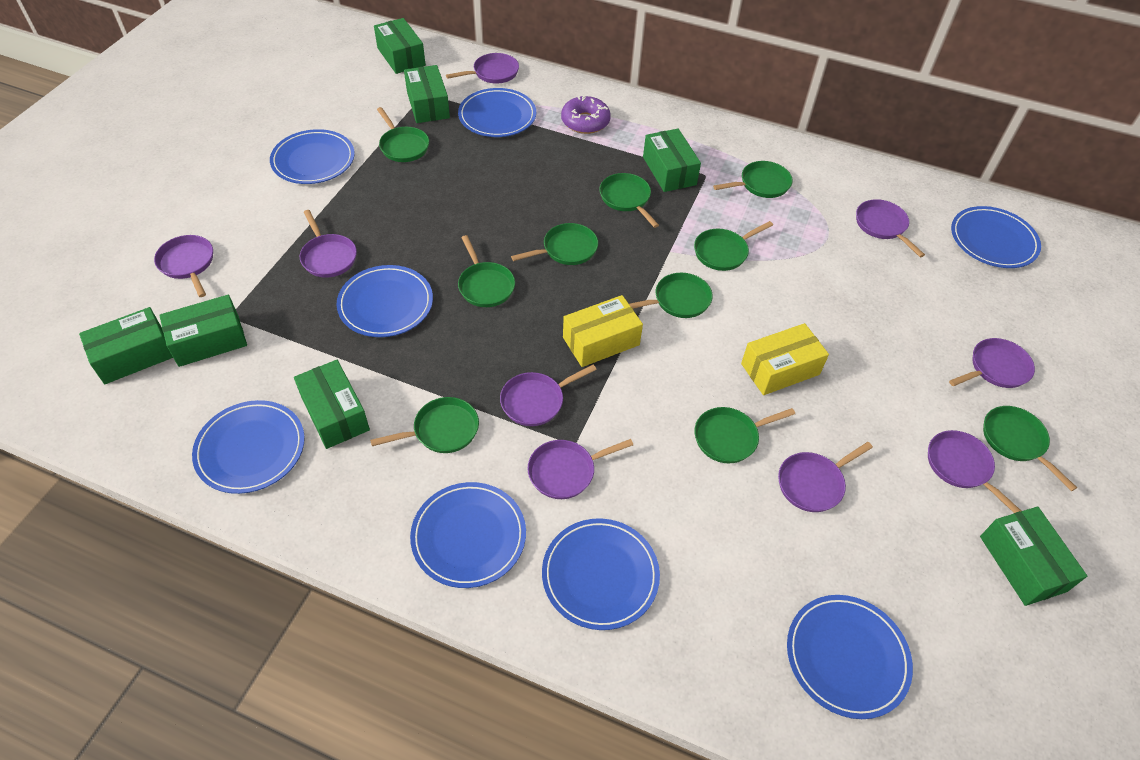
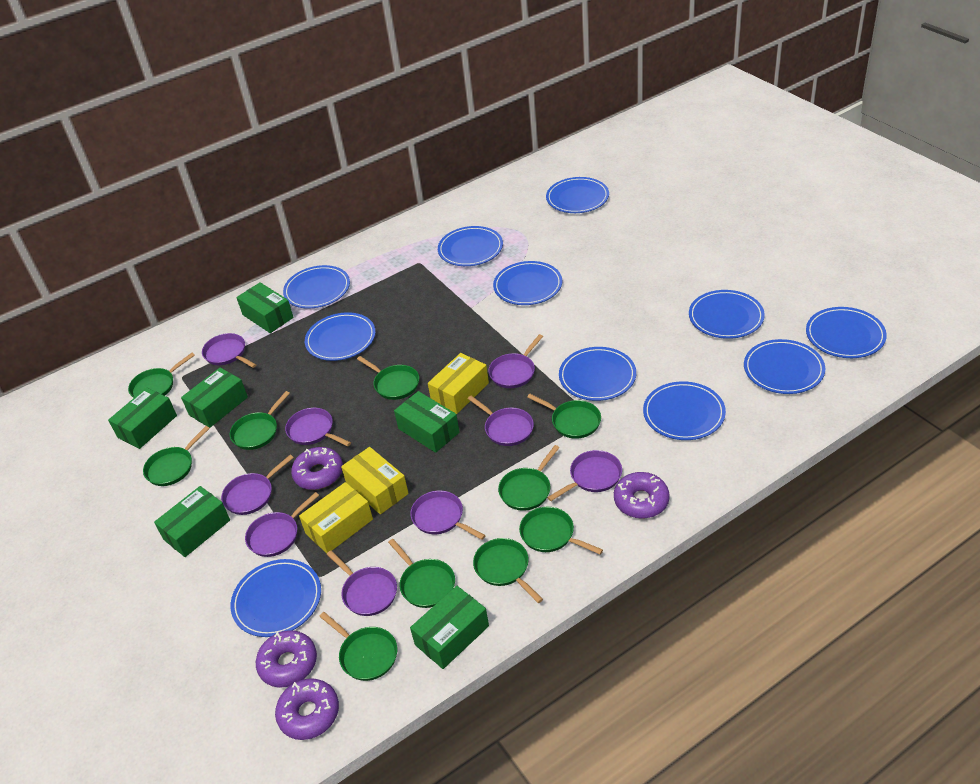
blue plate: 8 -> 11
green box: 7 -> 6
purple donut: 1 -> 4
yellow box: 2 -> 3

